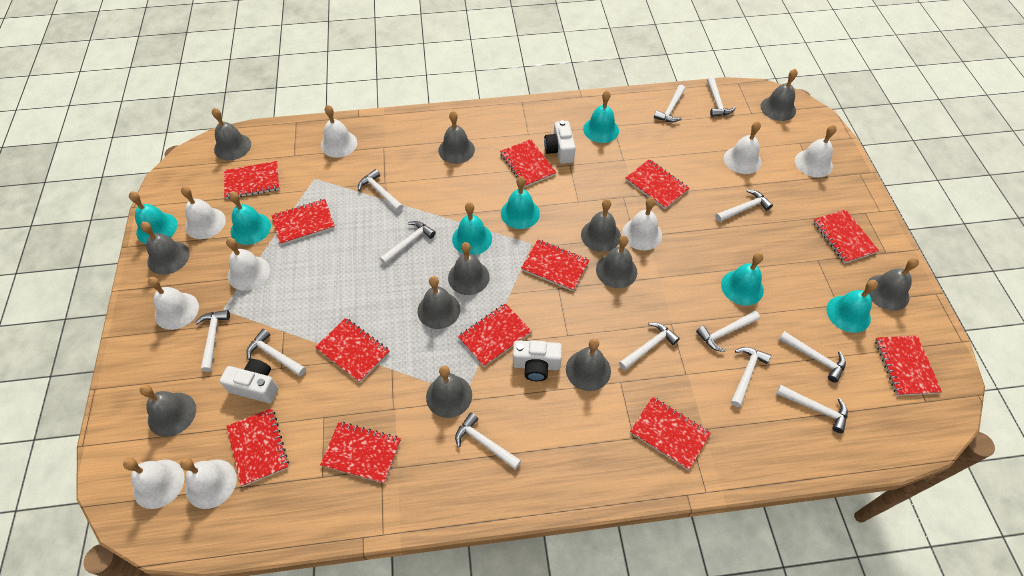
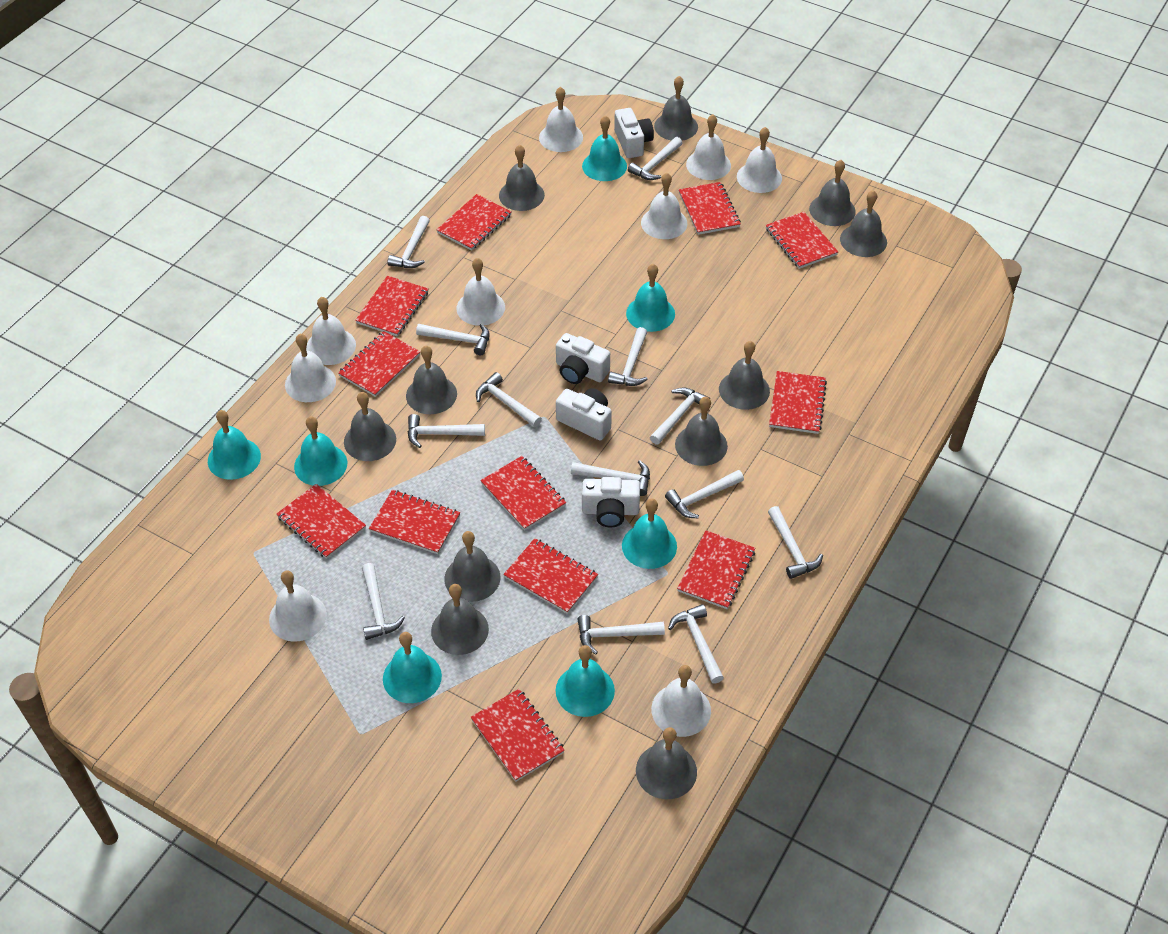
grey bell: 12 -> 11
white camera: 3 -> 4

